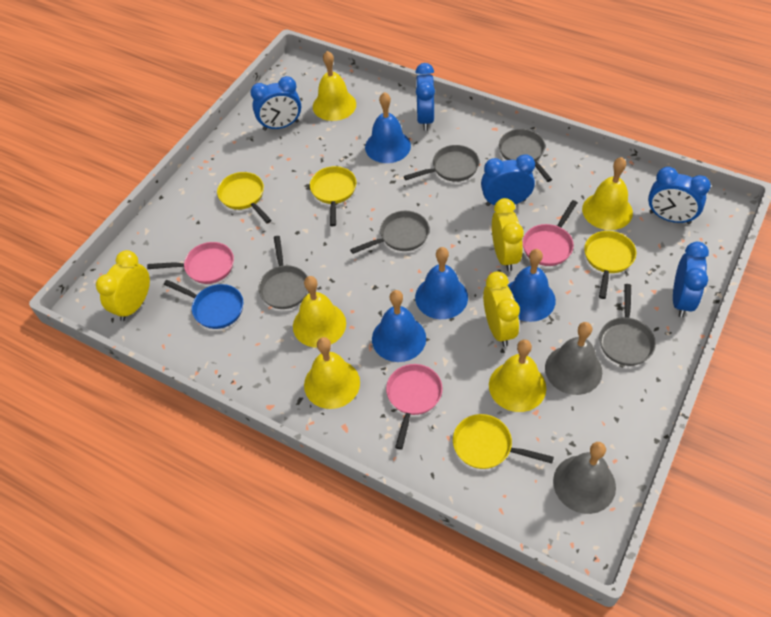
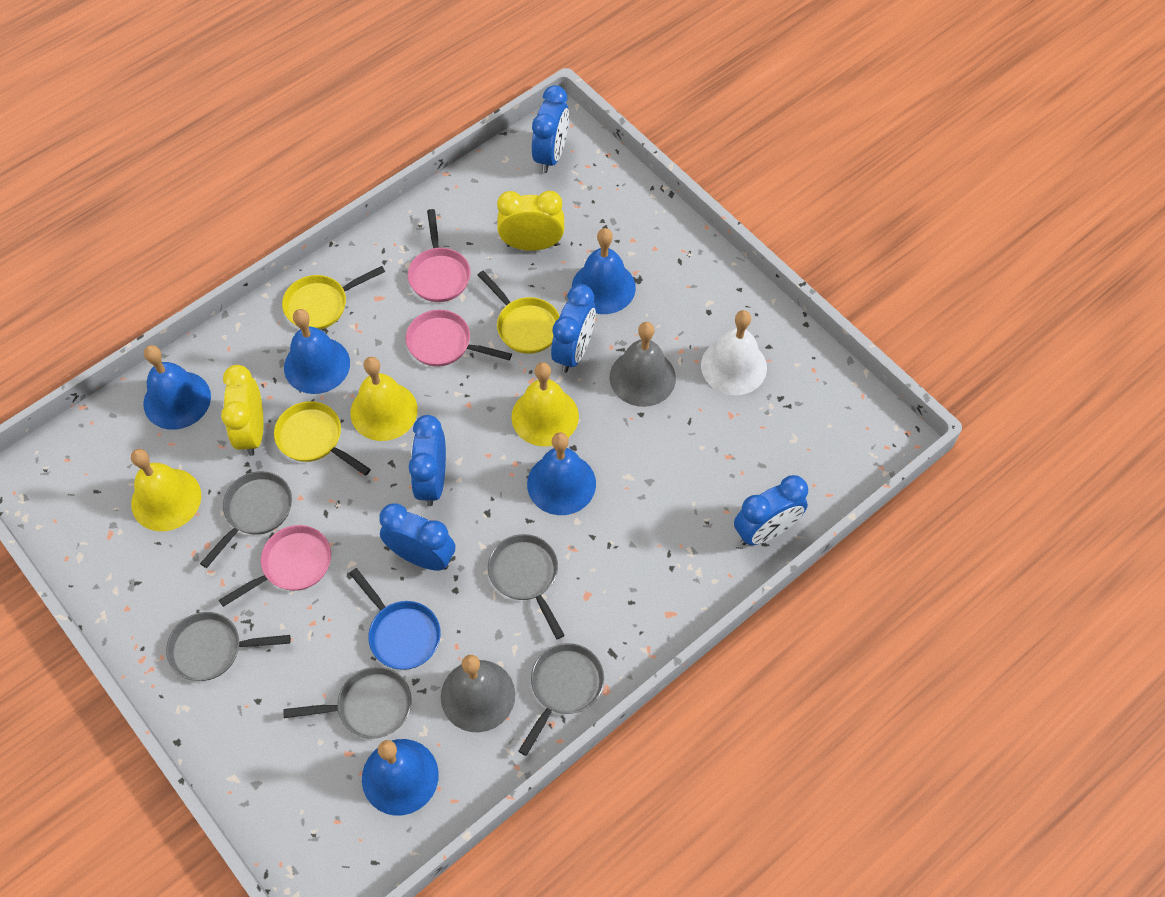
blue bell: 4 -> 5
white bell: 0 -> 1
yellow bell: 5 -> 3
yellow clock: 3 -> 2
yellow pan: 4 -> 3

